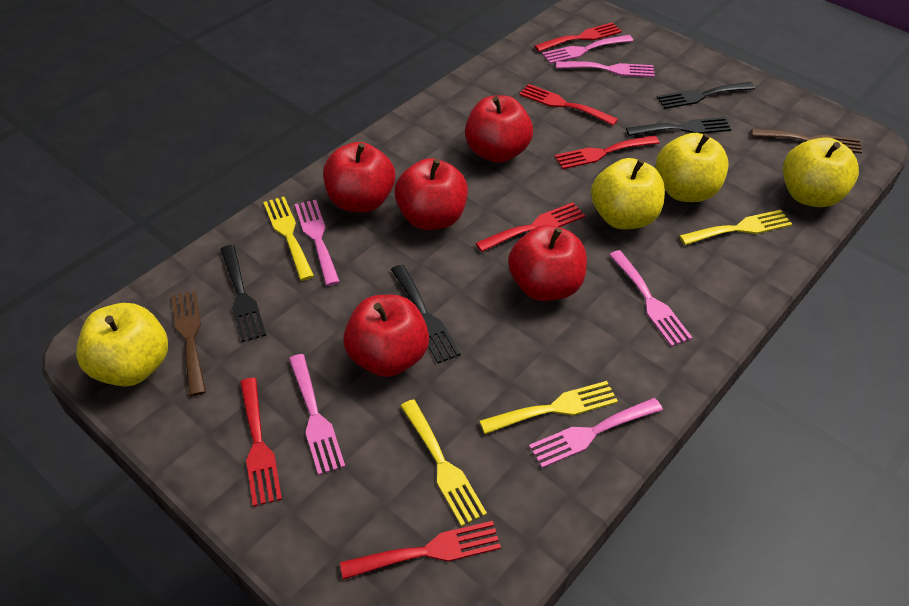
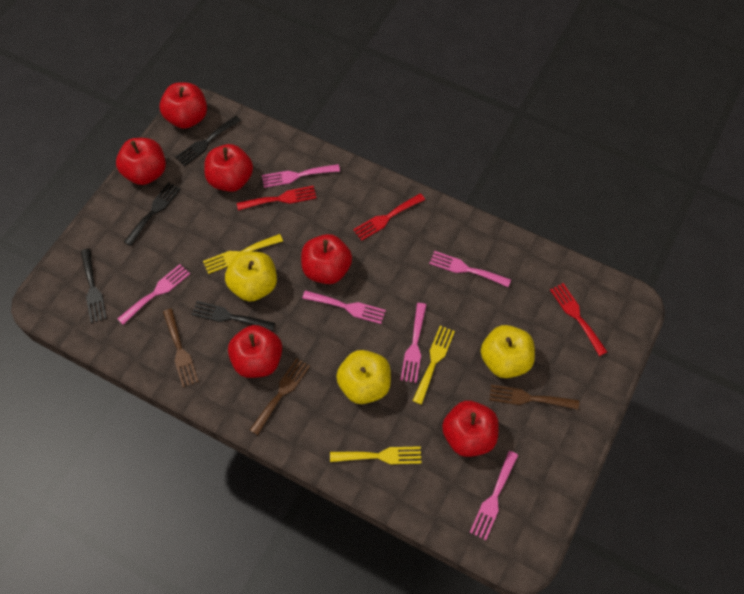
brown fork: 2 -> 3
red apple: 5 -> 6
red fork: 6 -> 3
yellow apple: 4 -> 3
yellow fork: 4 -> 3

